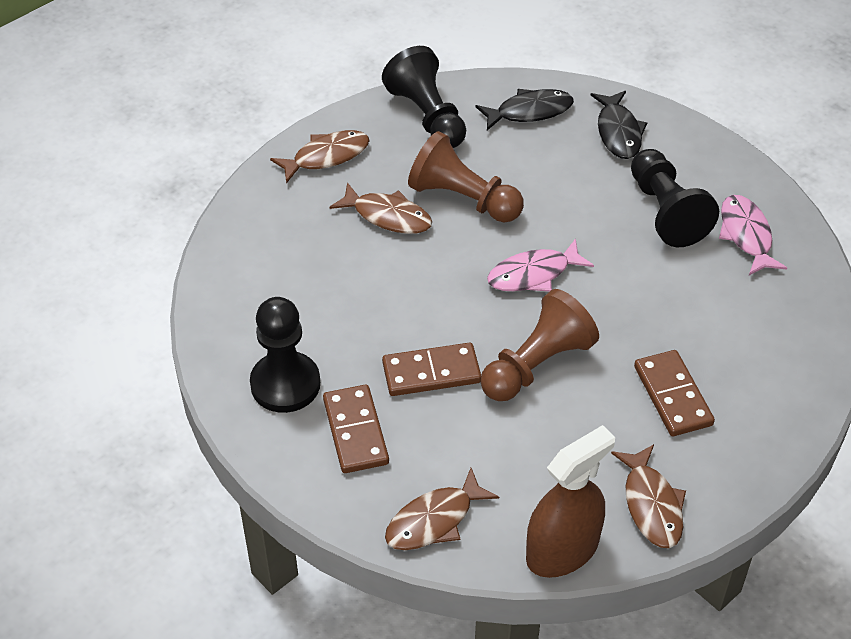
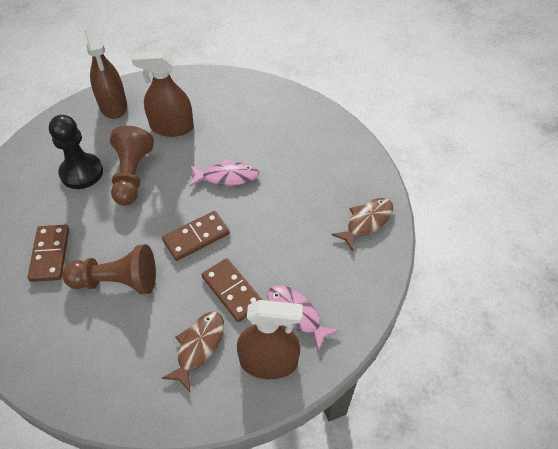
black fish: 2 -> 0
black pawn: 3 -> 1
brown fish: 4 -> 2
brown spray bottle: 1 -> 3

